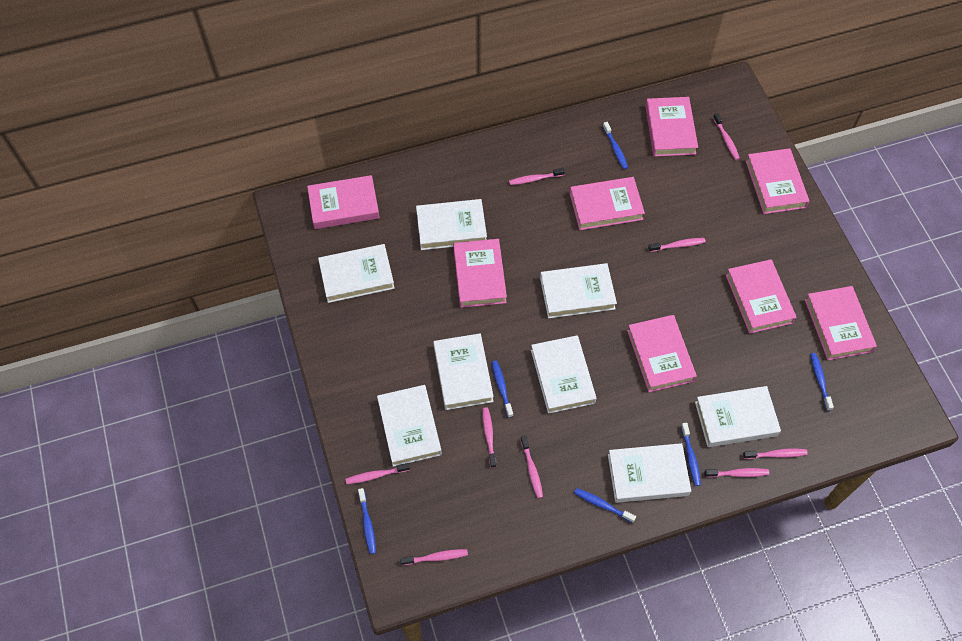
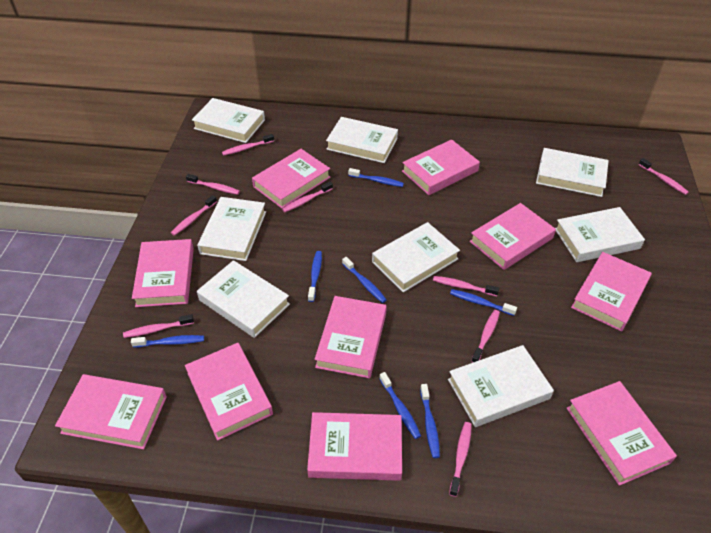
blue toothbrush: 6 -> 7
pink book: 8 -> 10

